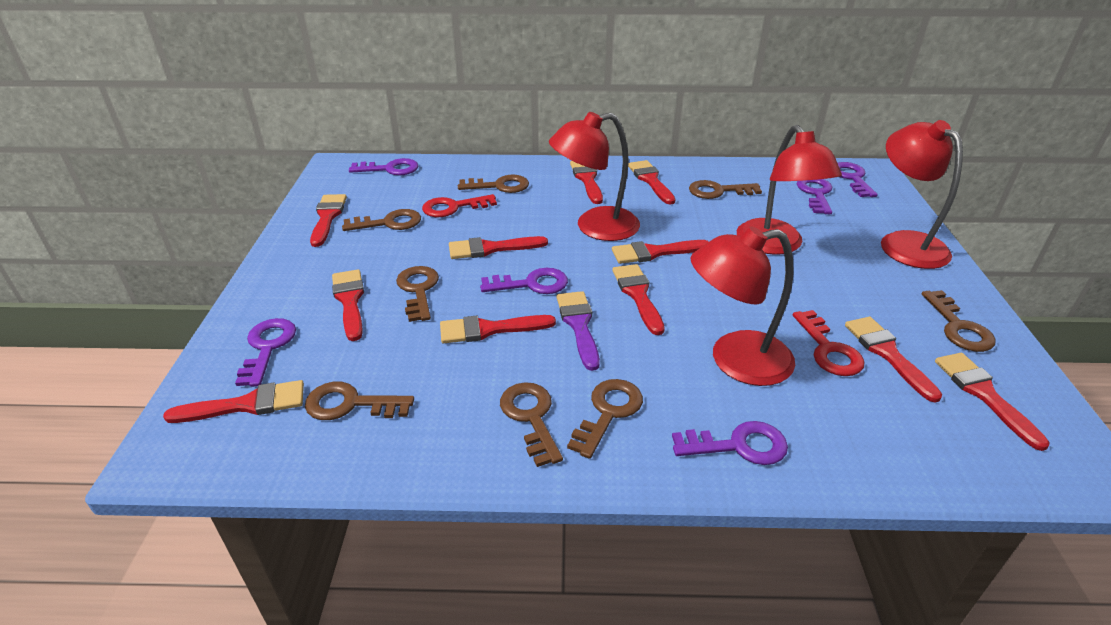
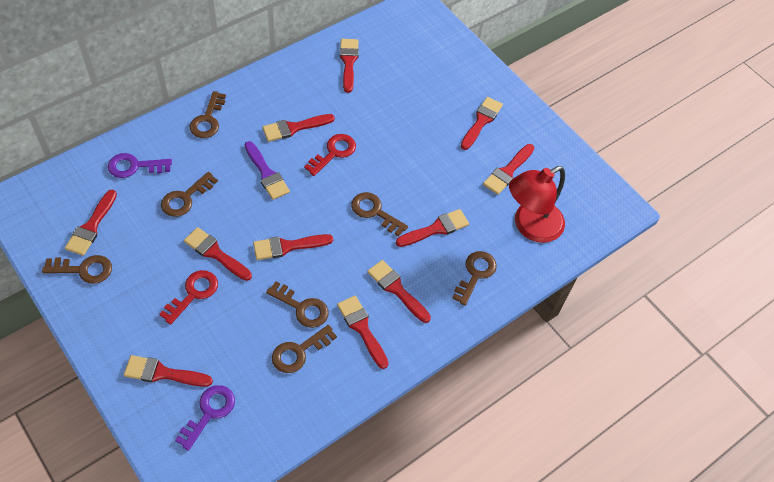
brown key: 8 -> 7
purple key: 6 -> 2
red lamp: 4 -> 1

